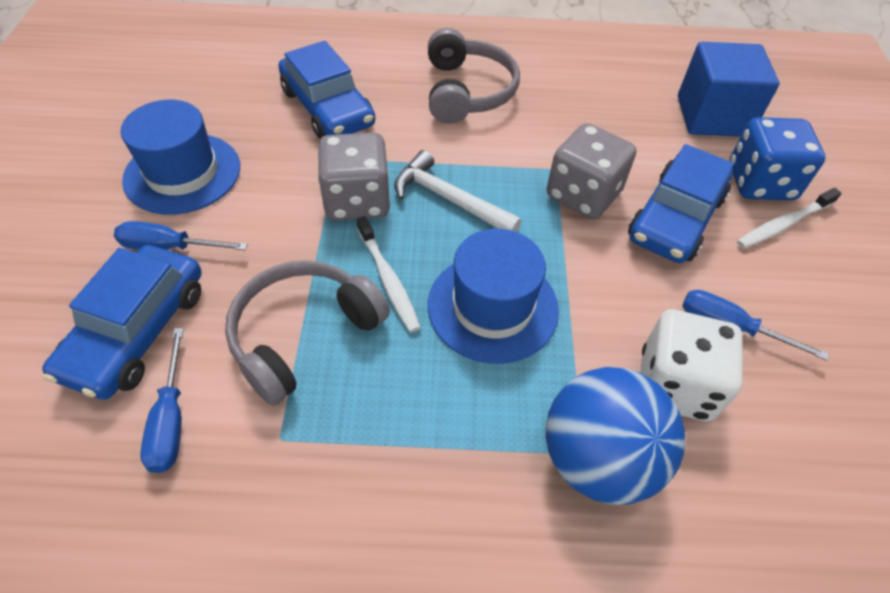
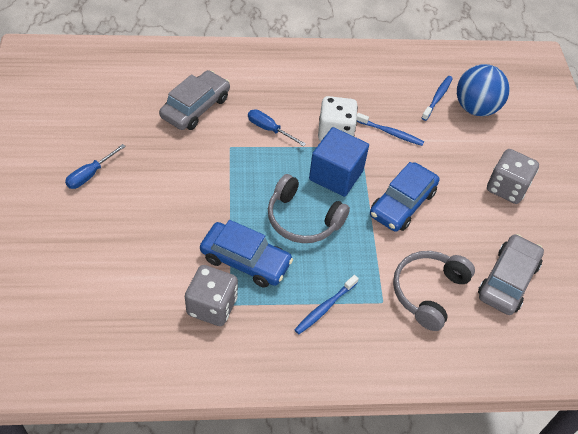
blue car: 3 -> 2
blue dice: 1 -> 0
blue hat: 2 -> 0
blue screwdriver: 3 -> 2
blue toothbrush: 0 -> 3
grey car: 0 -> 2
white hammer: 1 -> 0
white toothbrush: 2 -> 0

